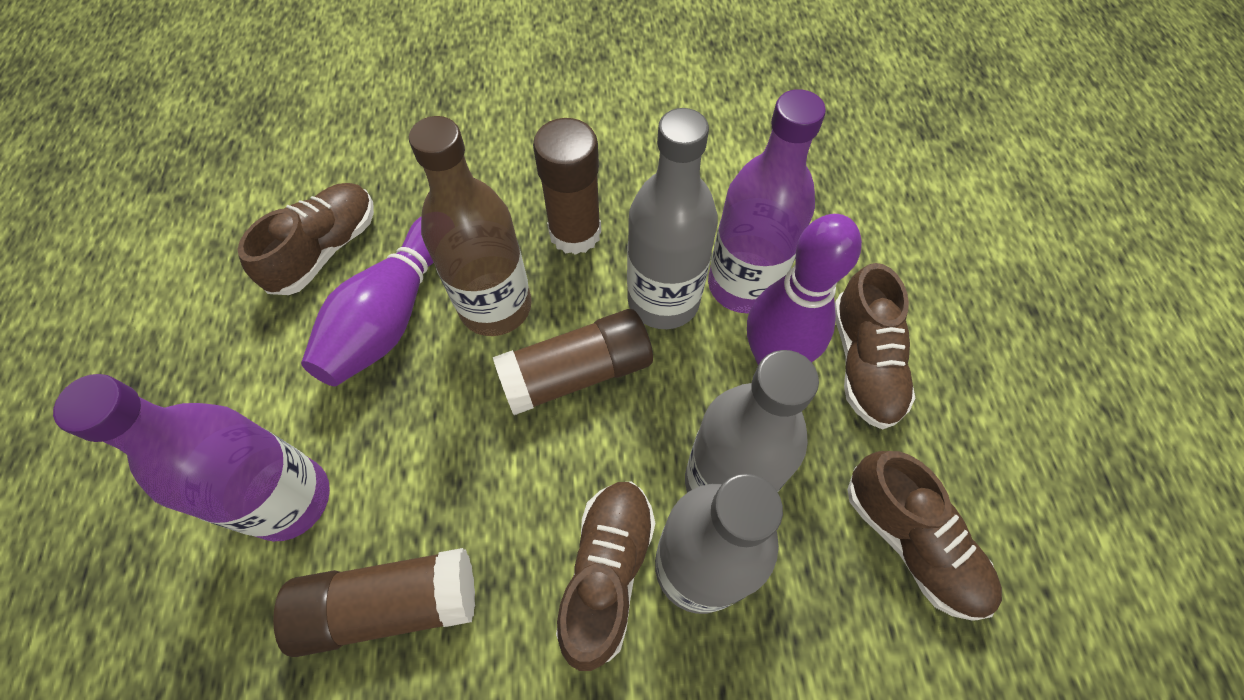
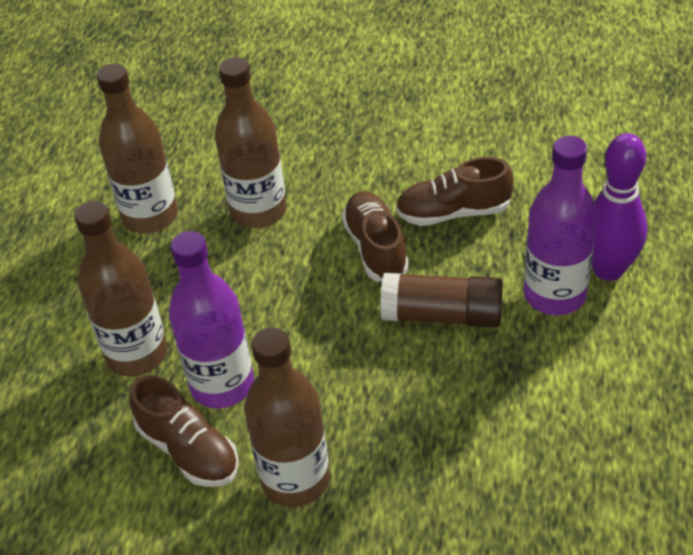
brown bottle: 1 -> 4
brown glue stick: 3 -> 1
brown shoe: 4 -> 3
grey bottle: 3 -> 0
purple bowling pin: 2 -> 1

